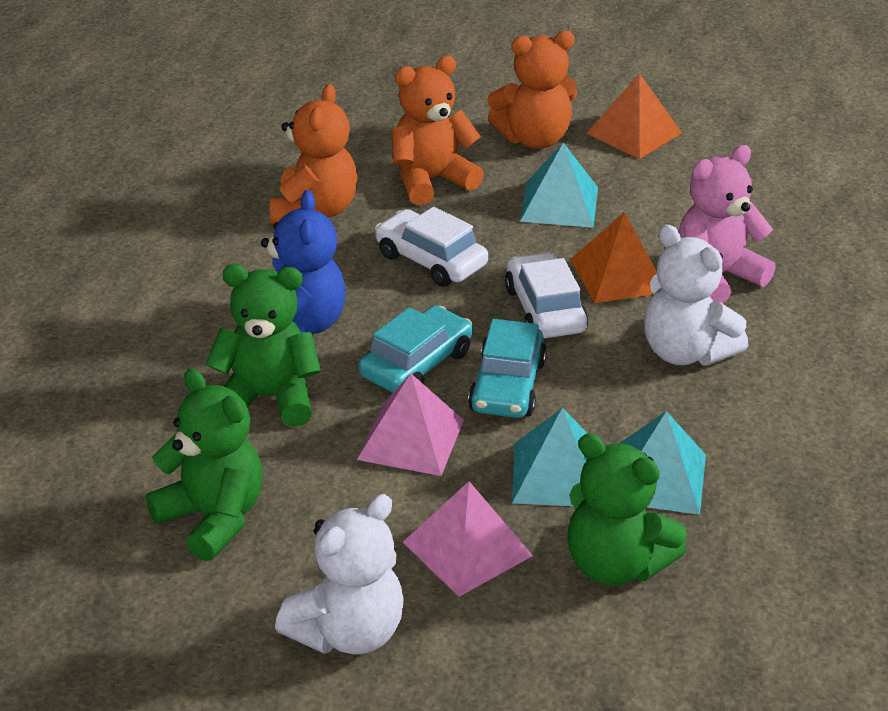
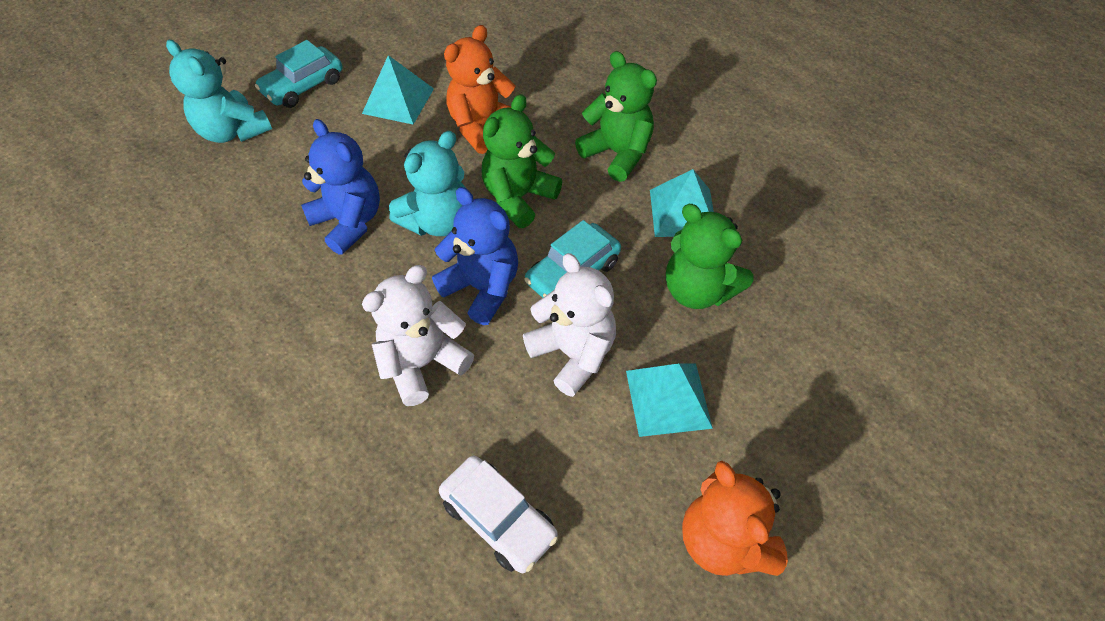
blue teddy bear: 1 -> 2
orange pyramid: 2 -> 0
orange teddy bear: 3 -> 2
pink pyramid: 2 -> 0
pink teddy bear: 1 -> 0
turquoise teddy bear: 0 -> 2
white car: 2 -> 1

